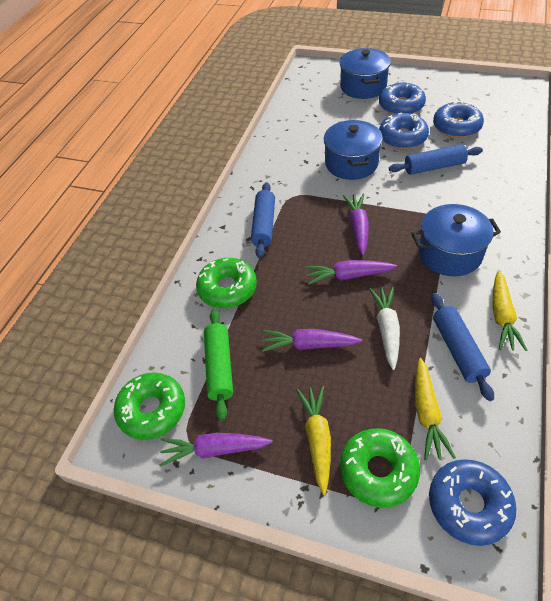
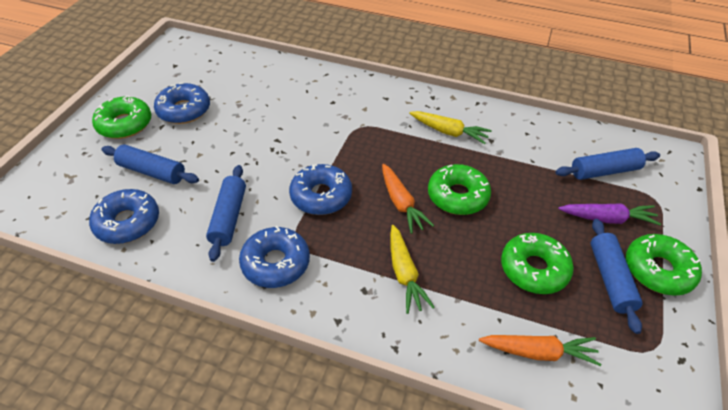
blue pot: 3 -> 0
blue rolling pin: 3 -> 4
green donut: 3 -> 4
green rolling pin: 1 -> 0
orange carrot: 0 -> 2
purple carrot: 4 -> 1
white carrot: 1 -> 0
yellow carrot: 3 -> 2

